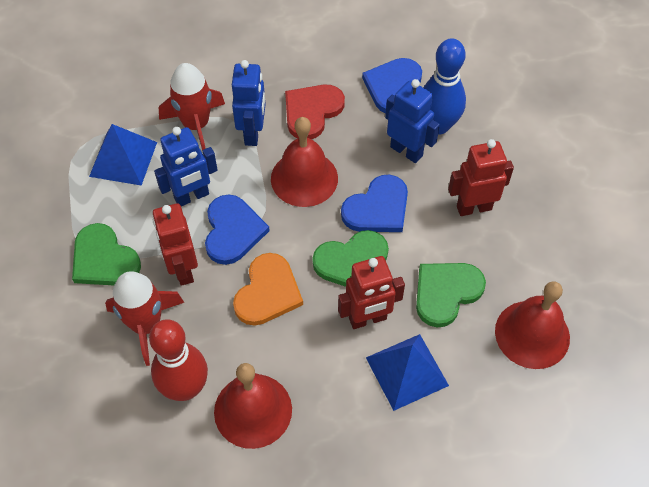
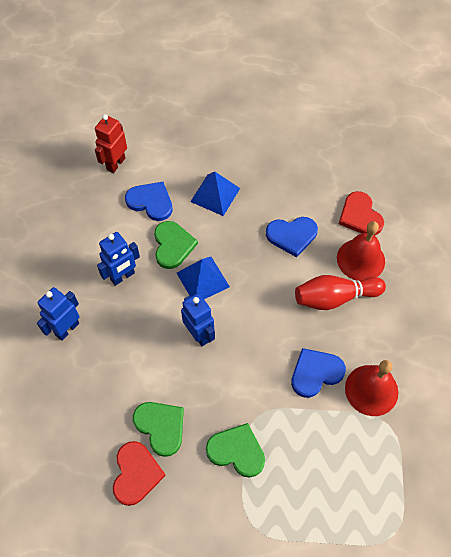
blue bowling pin: 1 -> 0
orange heart: 1 -> 0
red bell: 3 -> 2
red heart: 1 -> 2
red robot: 3 -> 1
red rocket: 2 -> 0

